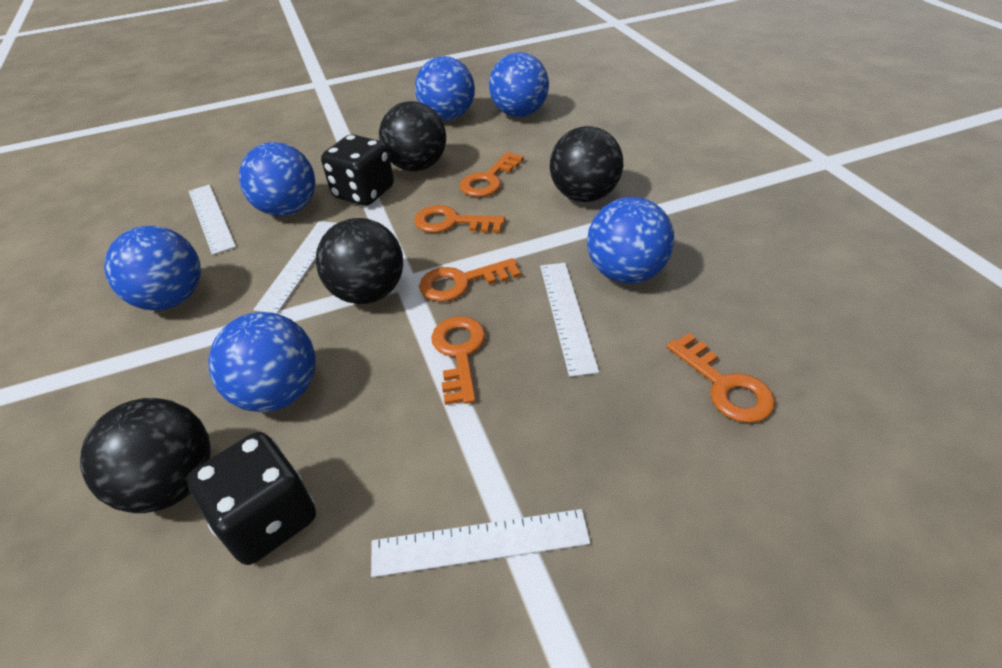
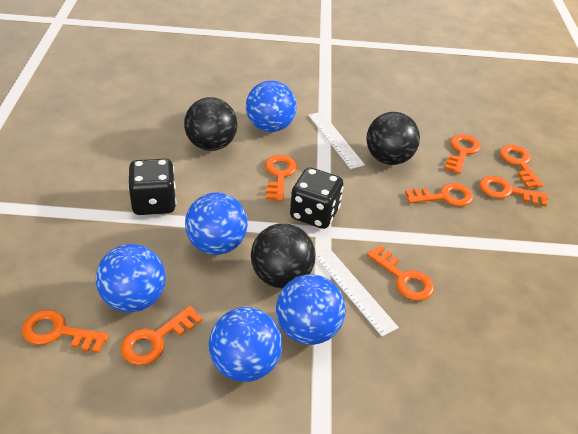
black ball: 4 -> 3
blue ball: 6 -> 5
orange key: 5 -> 8
white ruler: 4 -> 2

